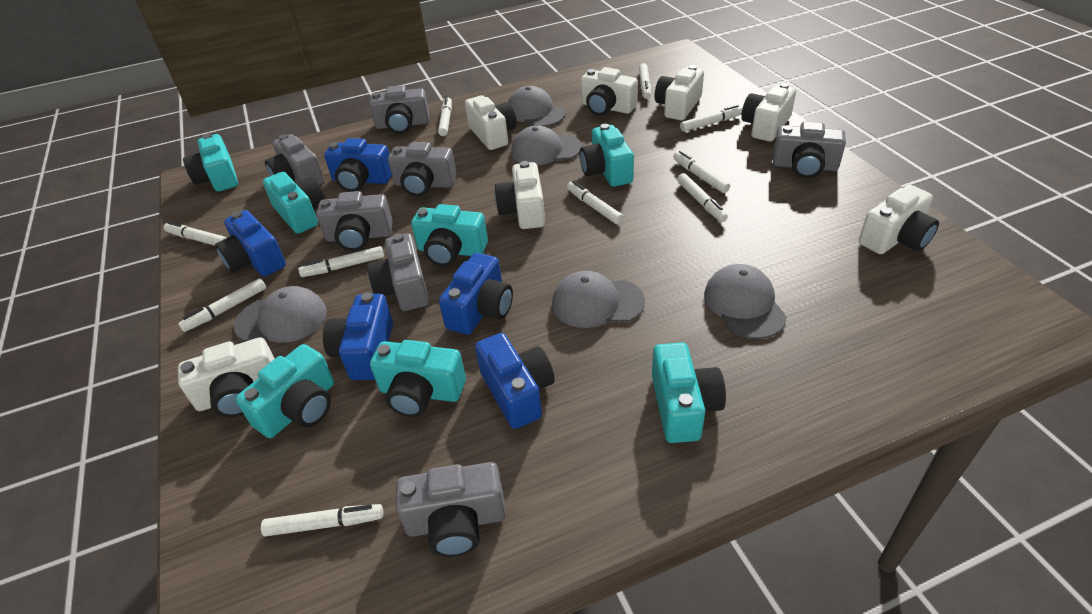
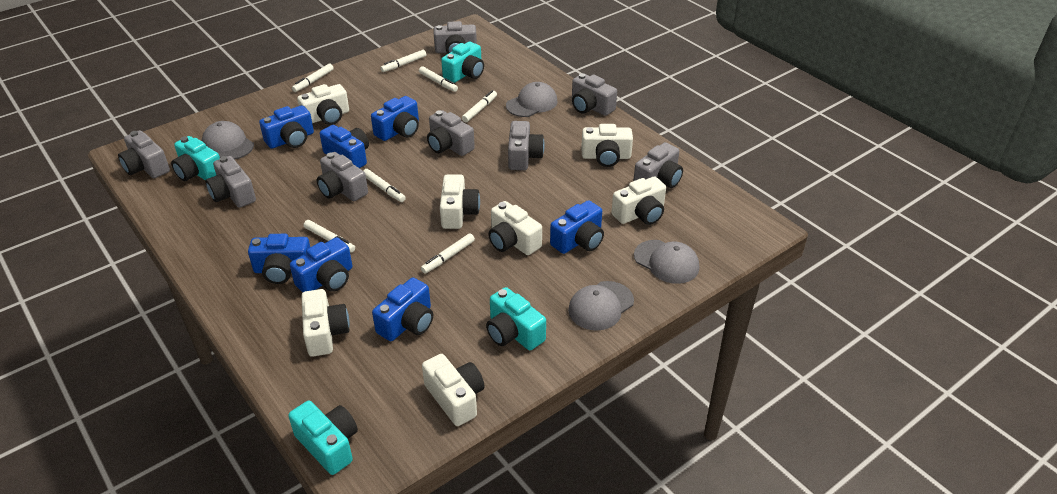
blue camera: 5 -> 7
grey camera: 7 -> 8
grey cap: 5 -> 4
turquoise camera: 7 -> 4
white marker: 10 -> 7

